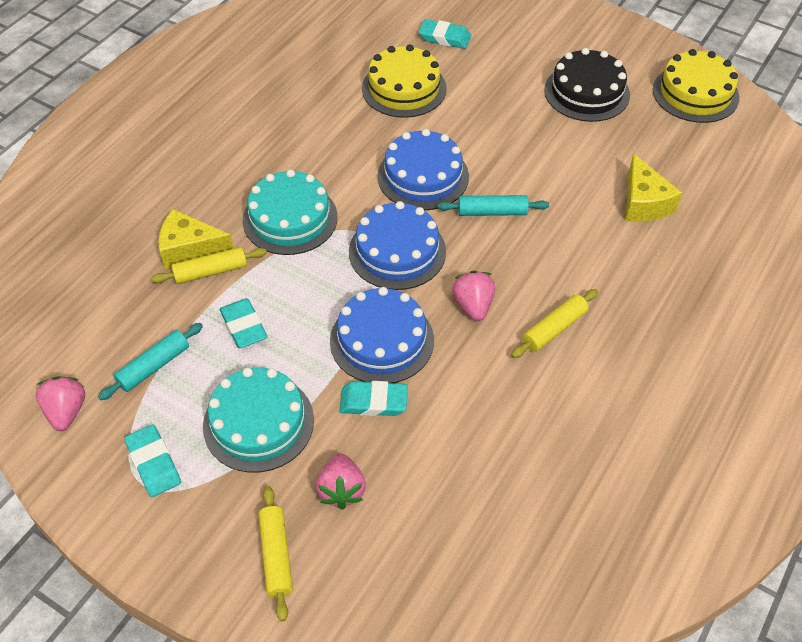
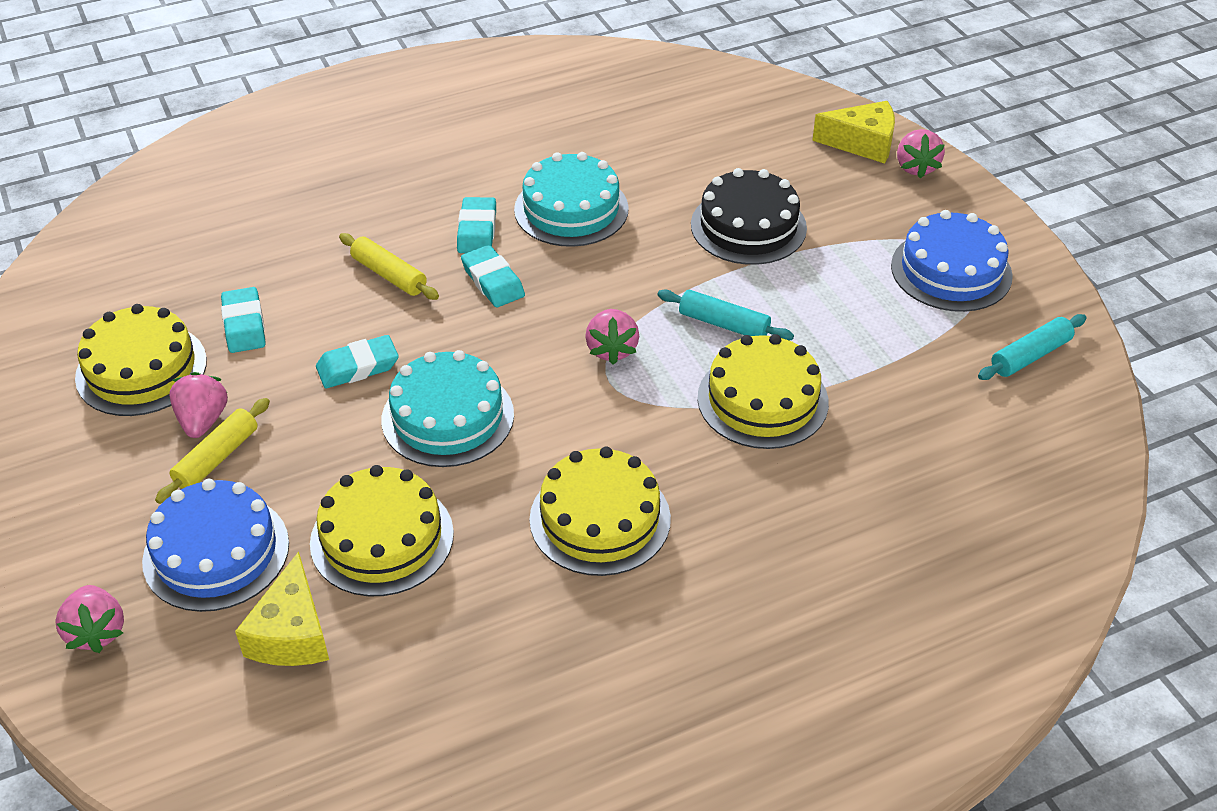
blue cake: 3 -> 2
pink strawberry: 3 -> 4
yellow cake: 2 -> 4
yellow rolling pin: 3 -> 2

